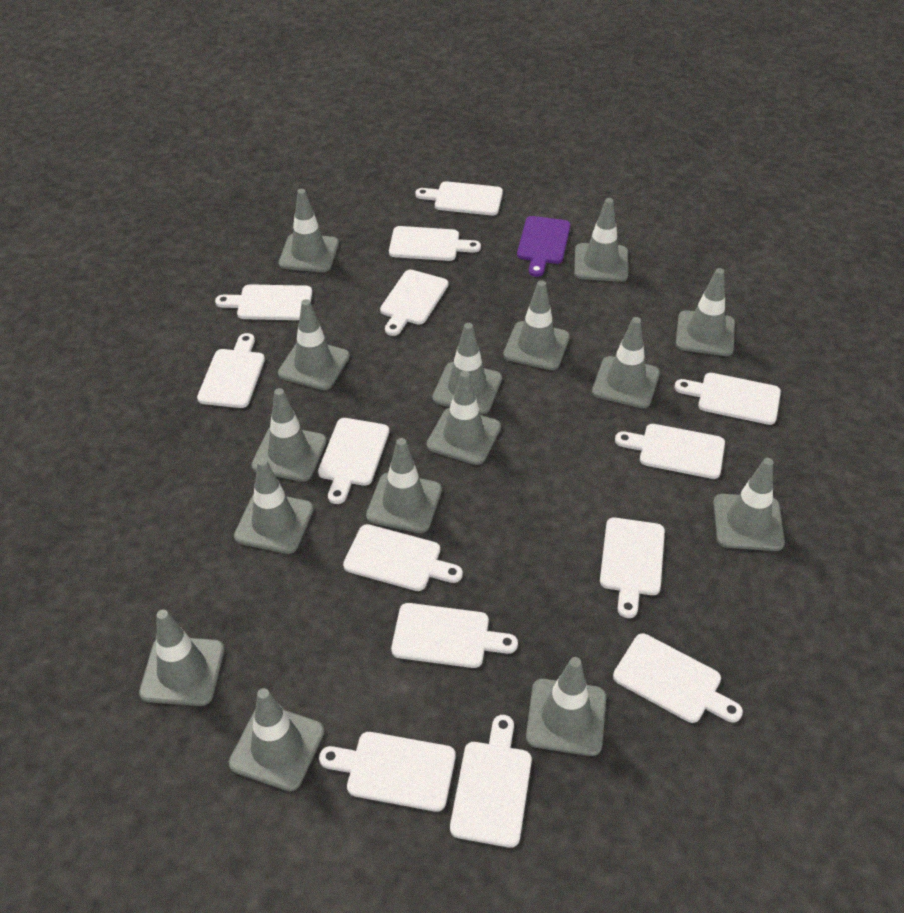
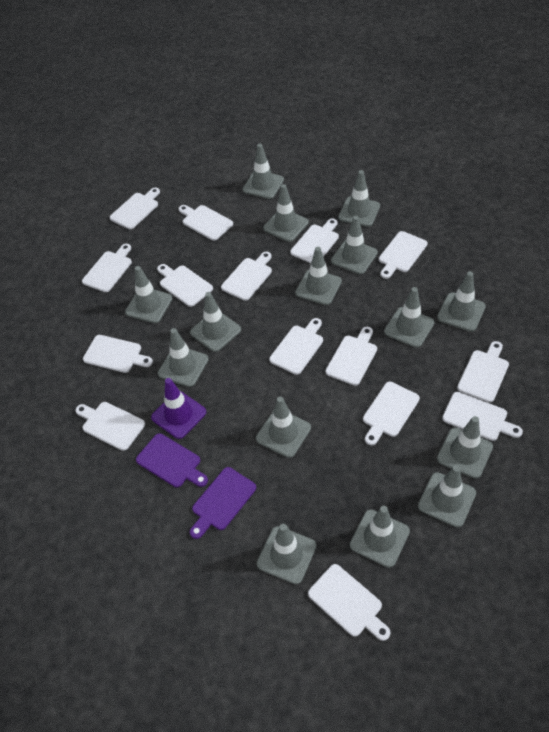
purple cutting board: 1 -> 2
purple traffic cone: 0 -> 1
white cutting board: 14 -> 15

